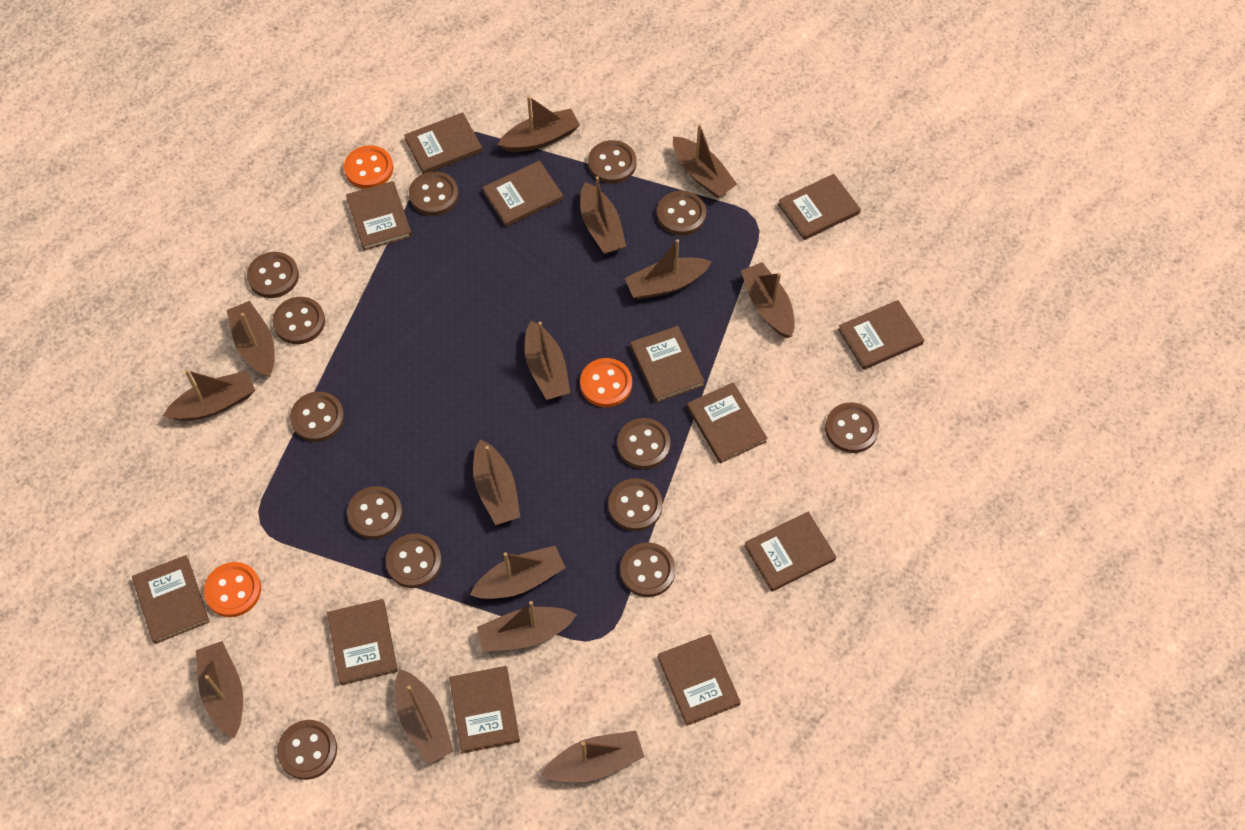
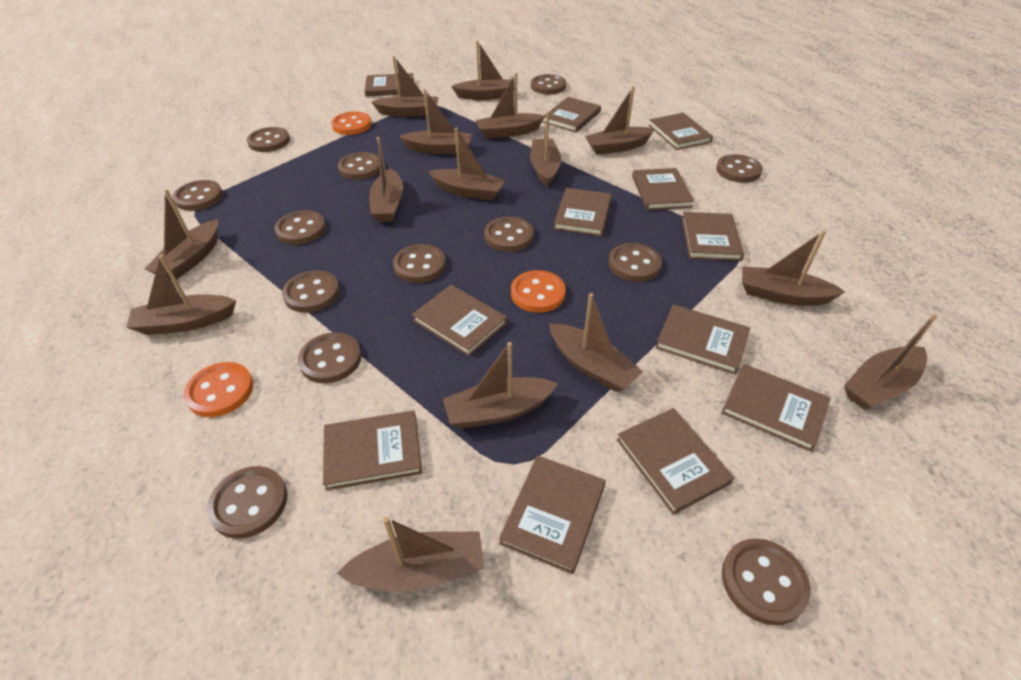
brown boat: 14 -> 15

